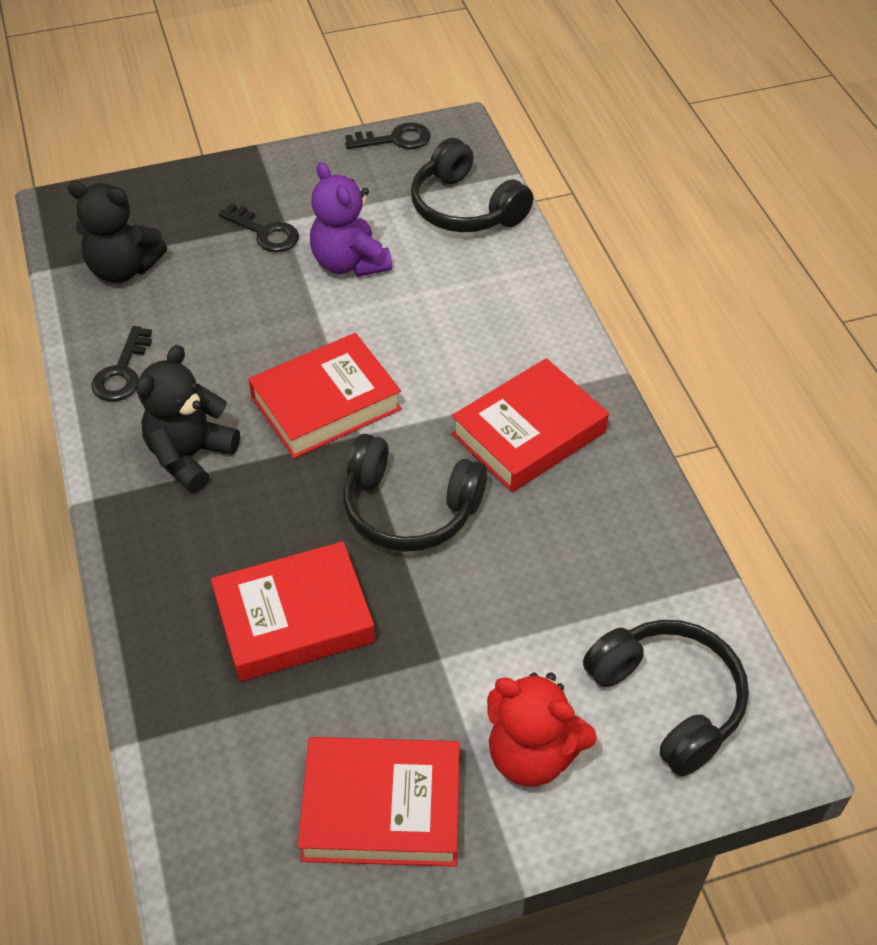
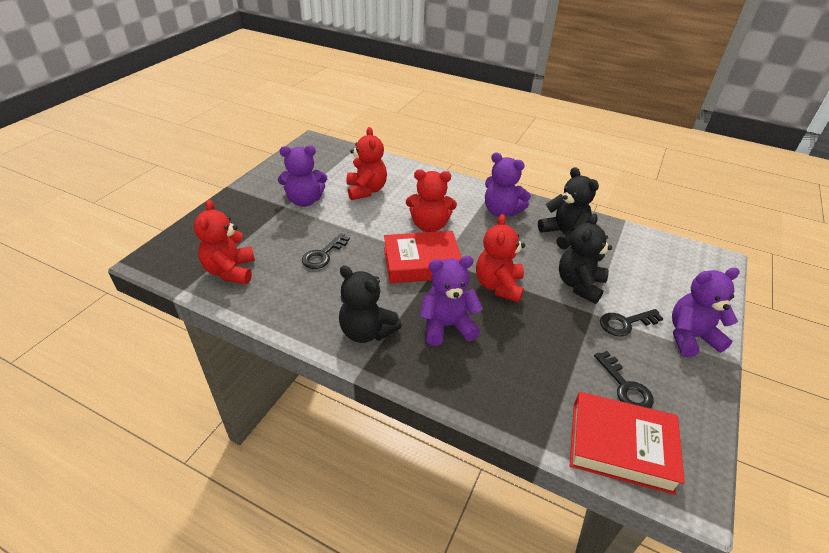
black headphones: 3 -> 0
black teddy bear: 2 -> 3
purple teddy bear: 1 -> 4
red book: 4 -> 2
red teddy bear: 1 -> 4

